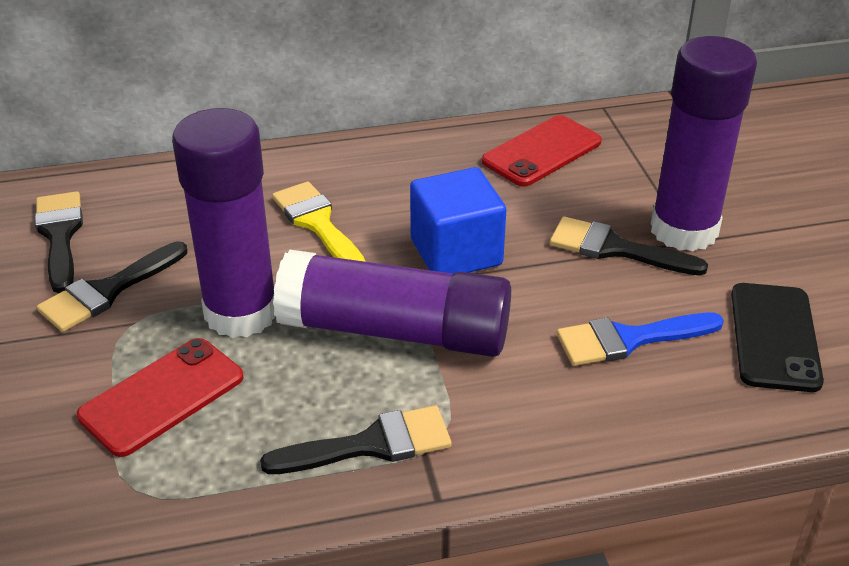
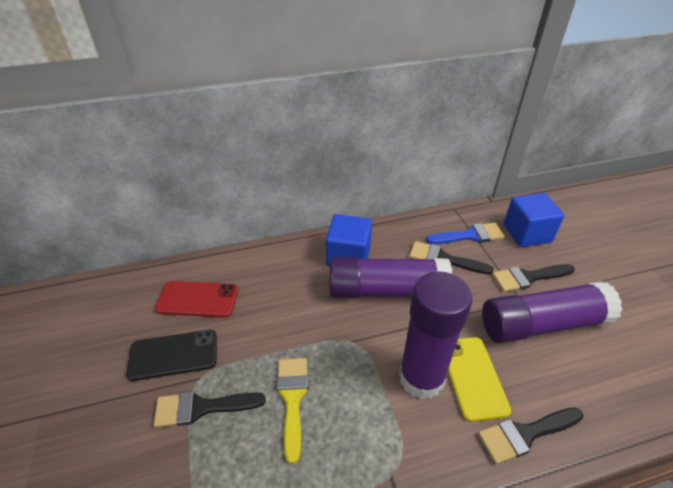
blue cube: 1 -> 2
red phone: 2 -> 1
yellow phone: 0 -> 1

